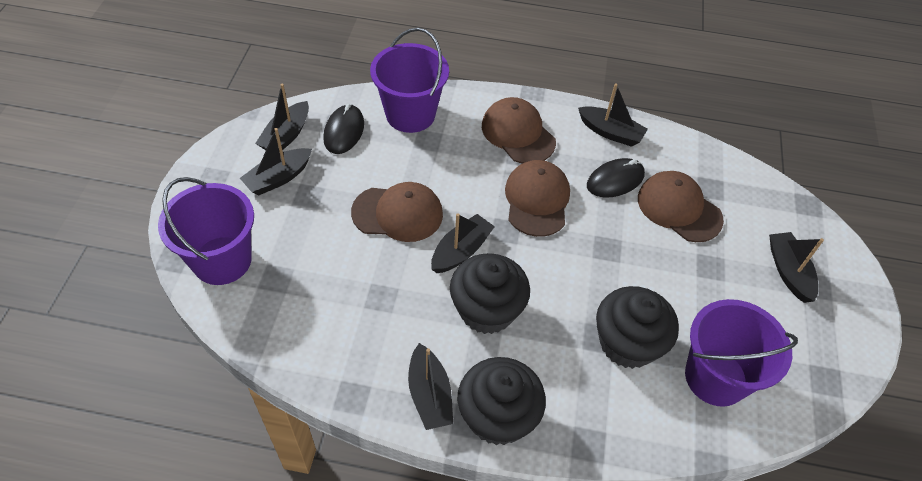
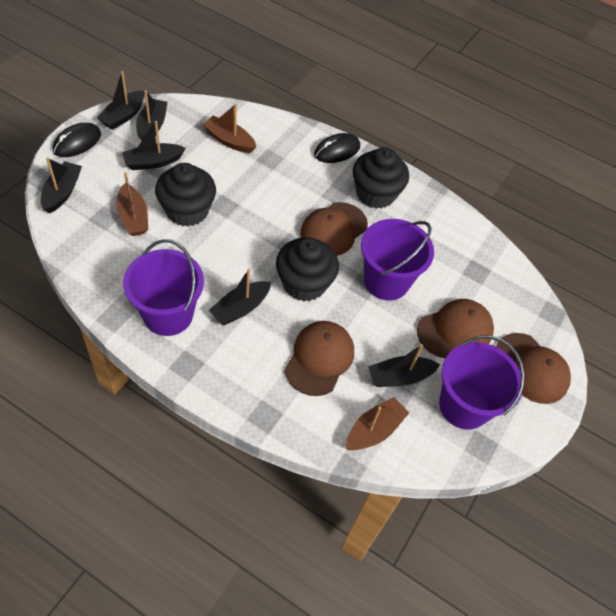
brown boat: 0 -> 3

